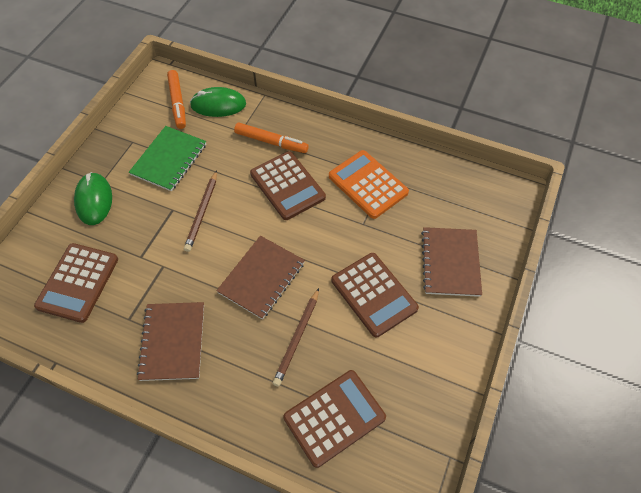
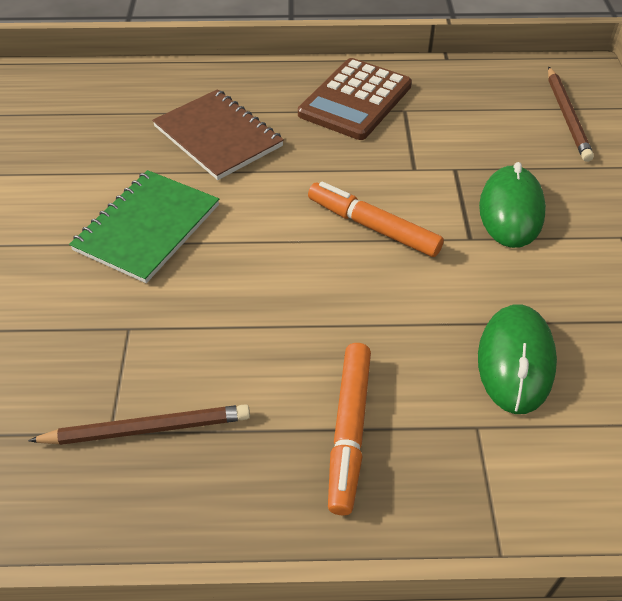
brown calculator: 4 -> 1
brown notebook: 3 -> 1
orange calculator: 1 -> 0

